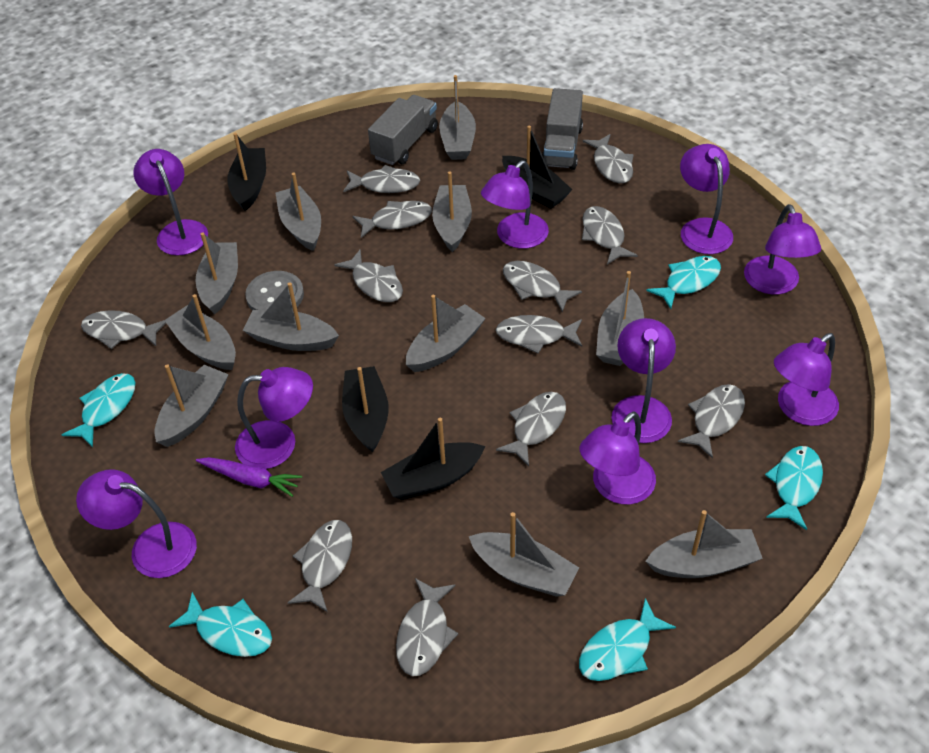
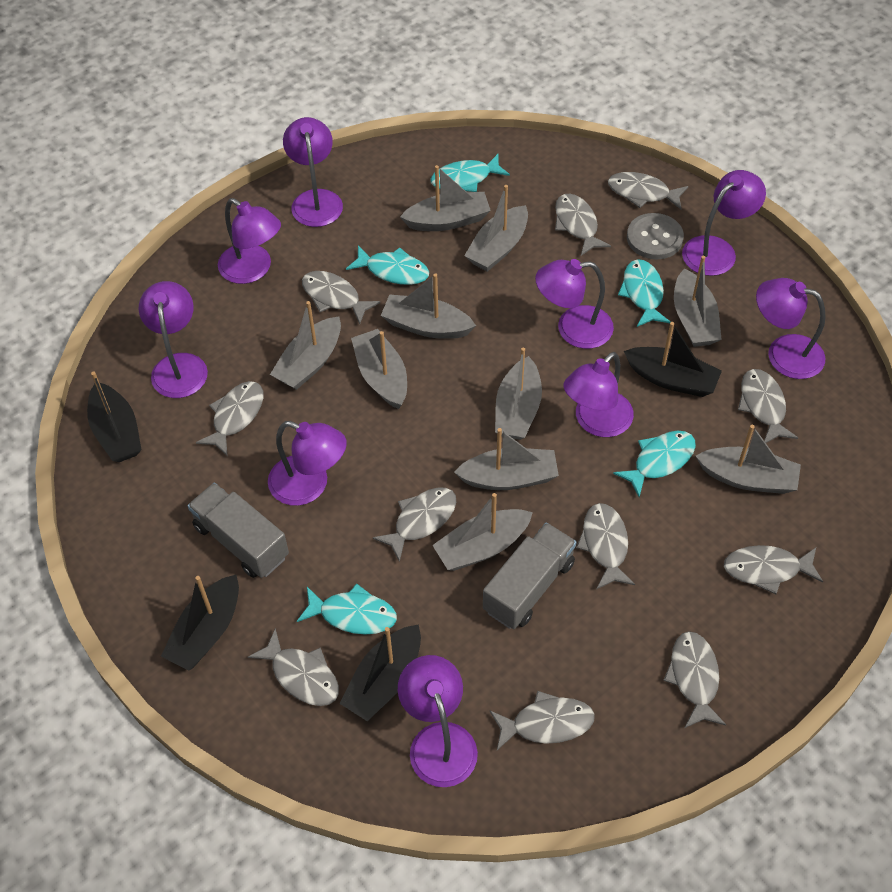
grey boat: 11 -> 10
grey fish: 12 -> 11
purple carrot: 1 -> 0

